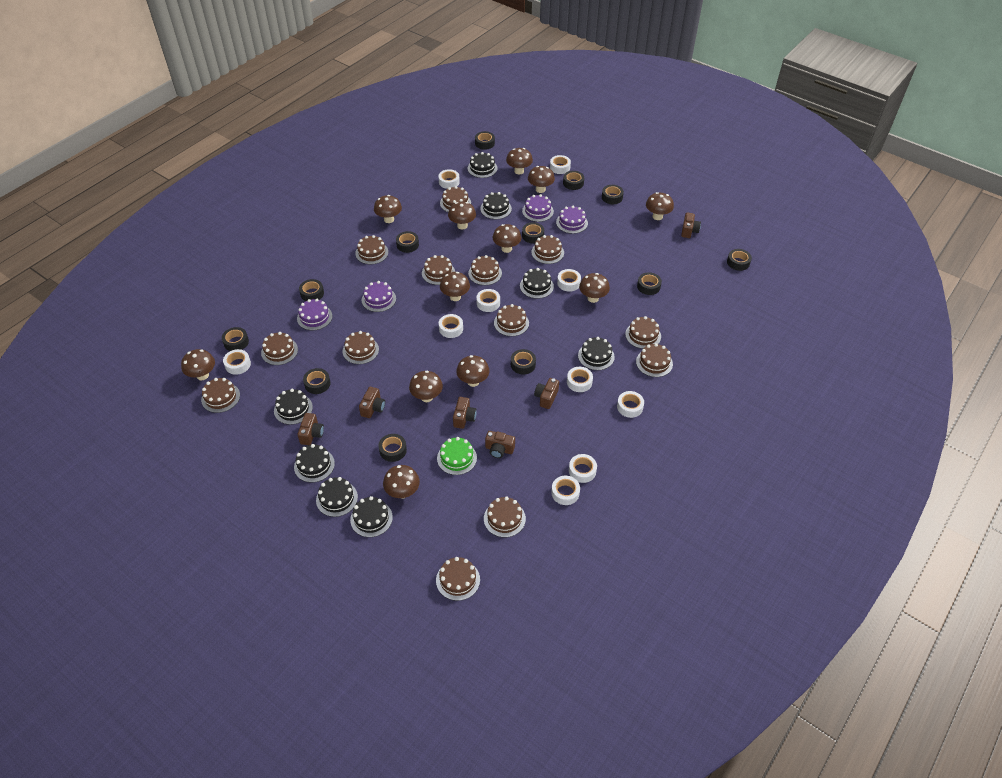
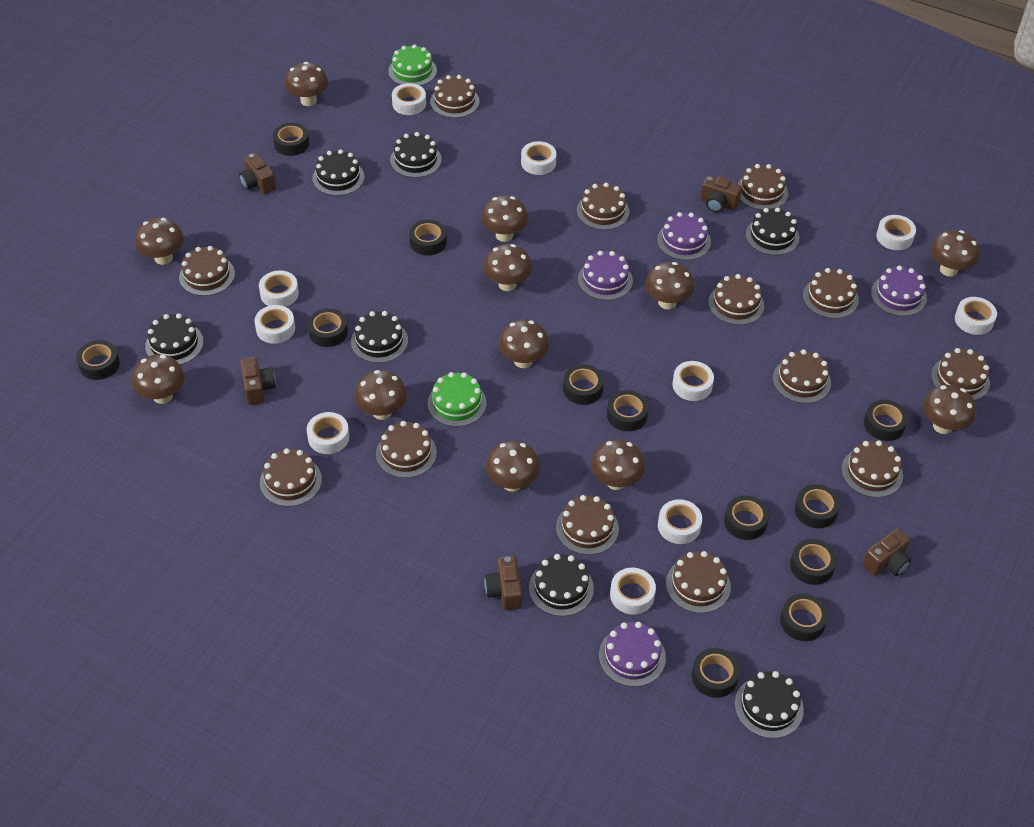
black cake: 8 -> 7
brown camera: 6 -> 5
green cake: 1 -> 2

